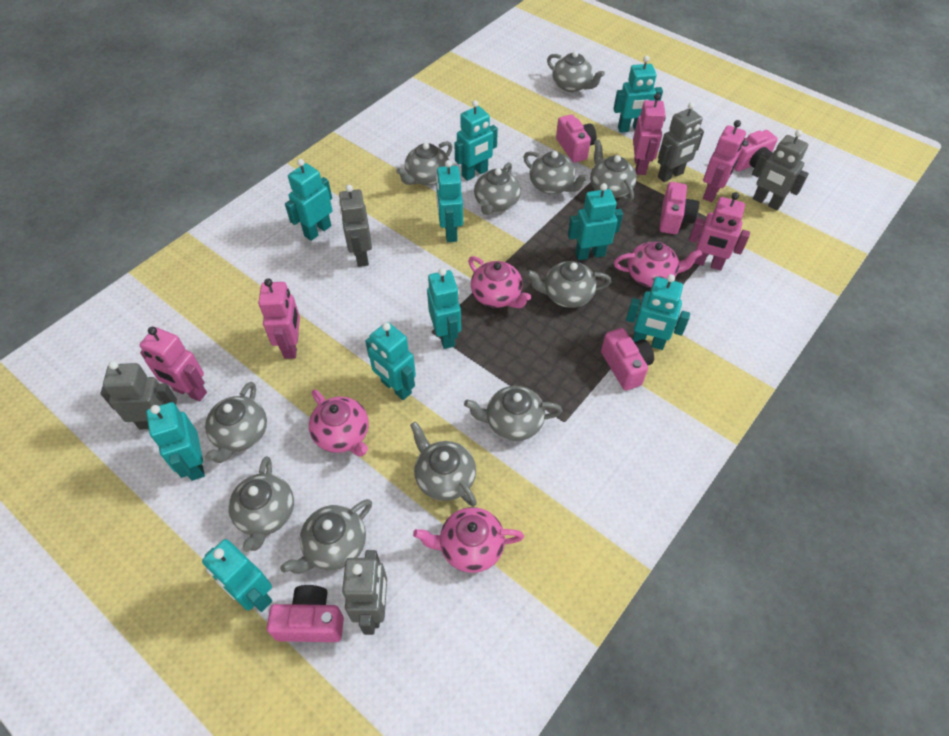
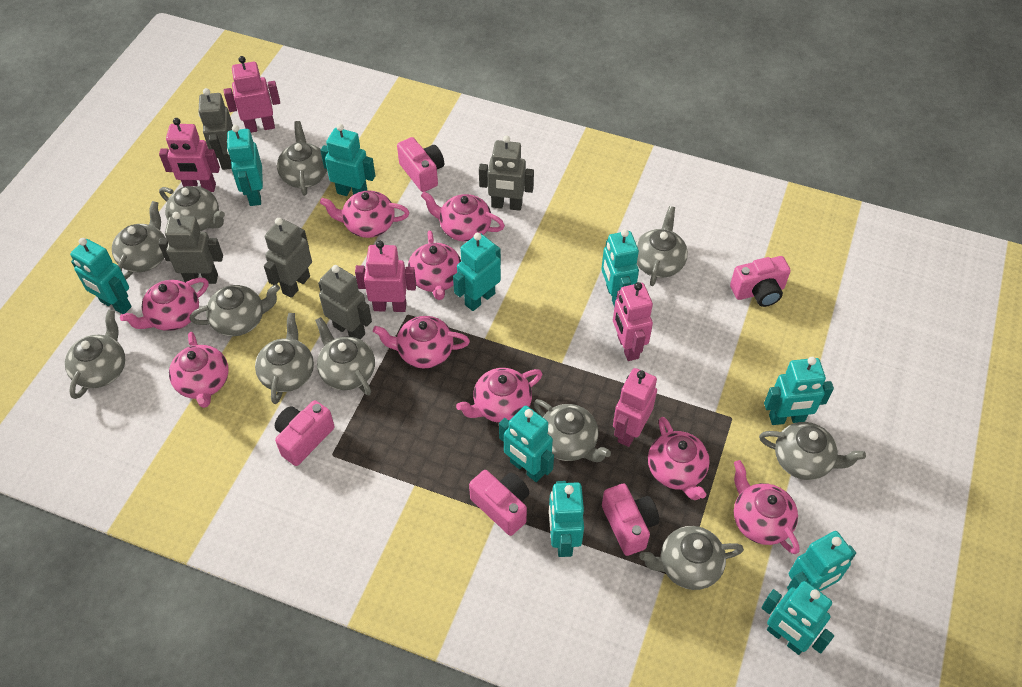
pink teapot: 4 -> 9

